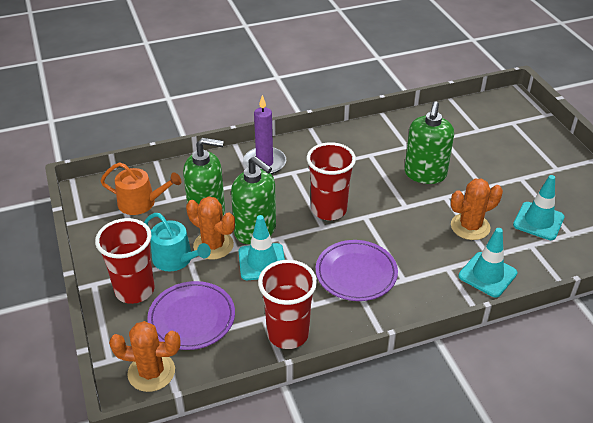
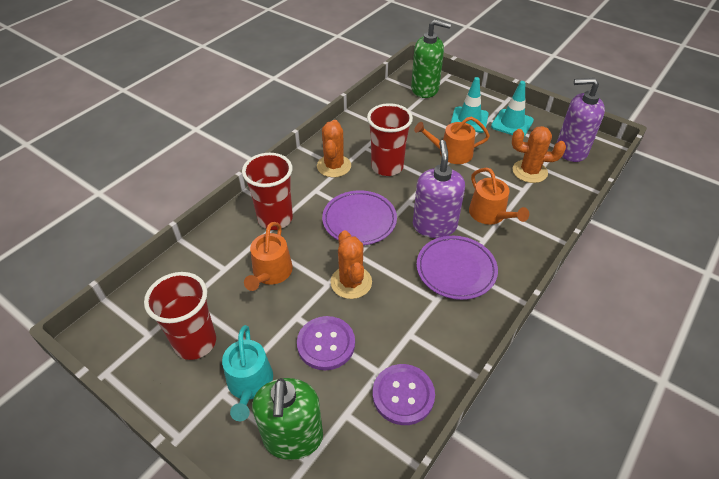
green soap dispenser: 3 -> 2
orange watering can: 1 -> 3
purple button: 0 -> 2
purple candle: 1 -> 0
purple soap dispenser: 0 -> 2
turquoise traffic cone: 3 -> 2

